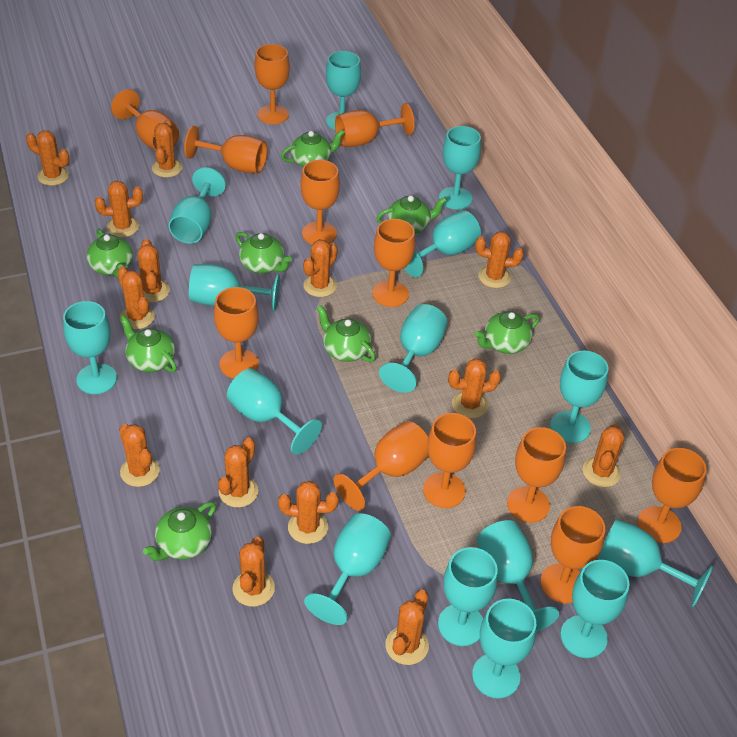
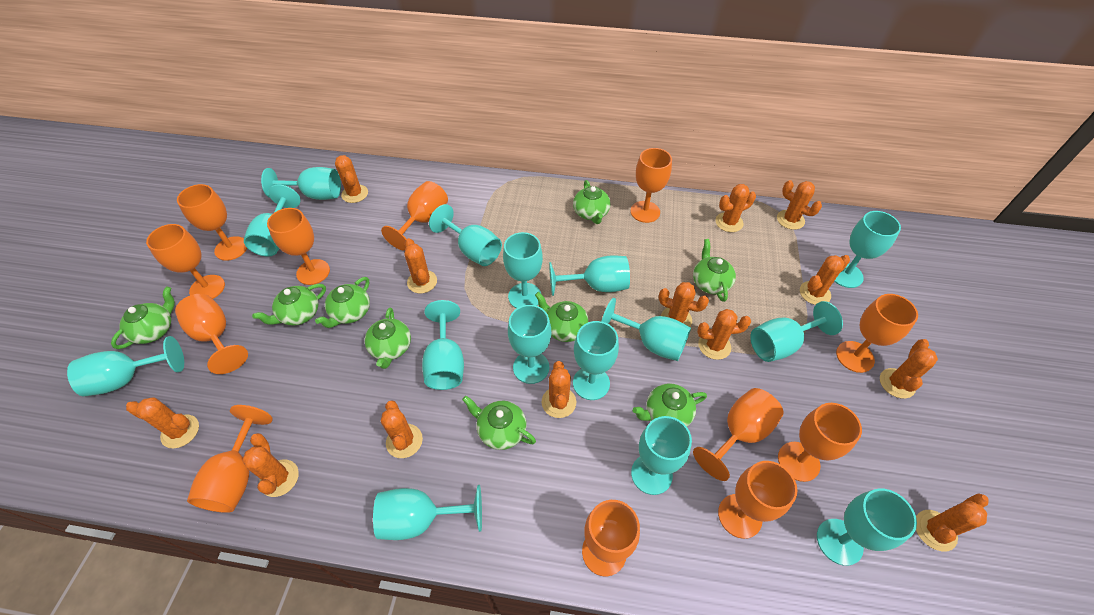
green teapot: 8 -> 9
orange cactus: 14 -> 13

